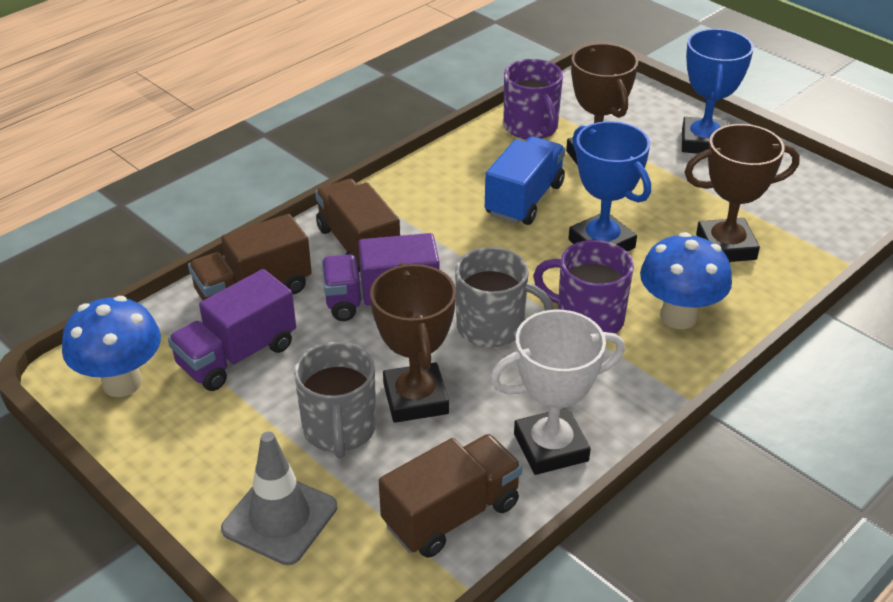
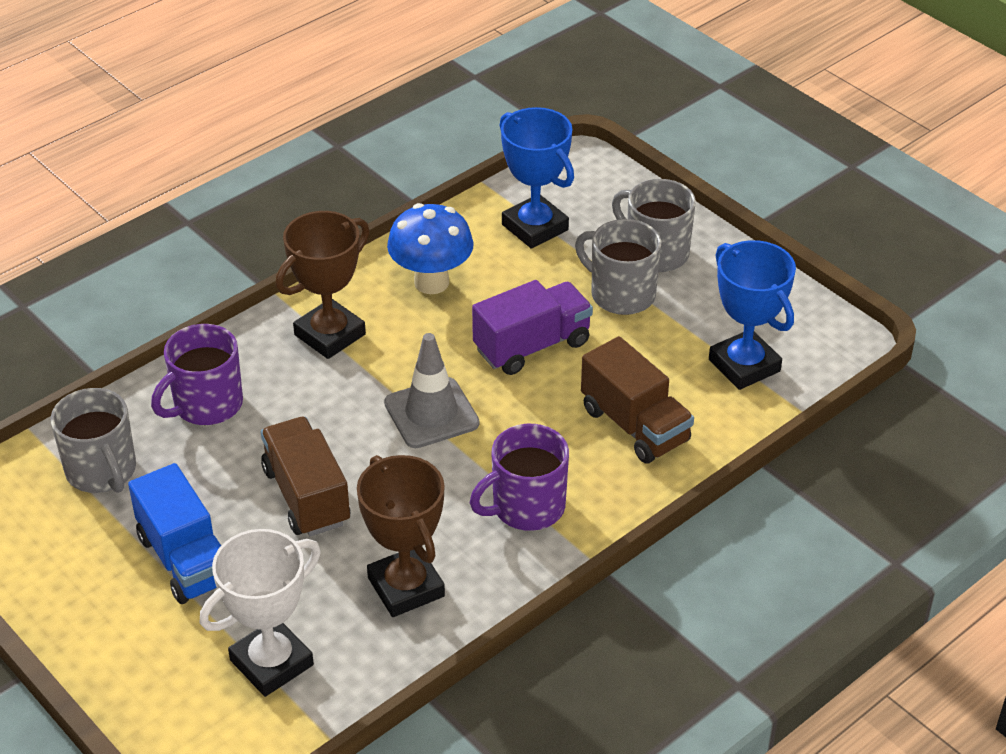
blue mushroom: 2 -> 1
brown trophy: 3 -> 2
brown truck: 3 -> 2
grey mug: 2 -> 3
purple truck: 2 -> 1

